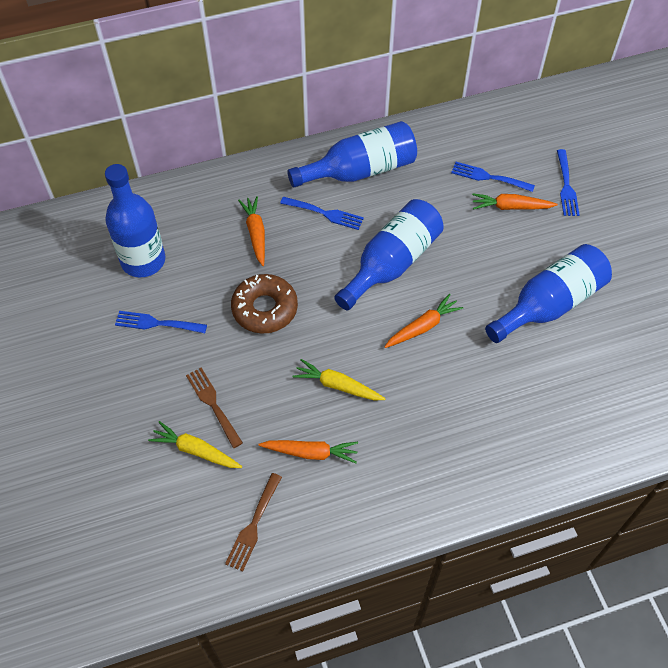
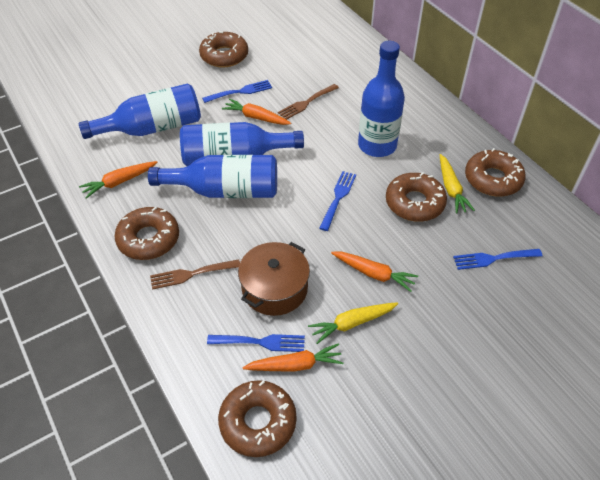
brown donut: 1 -> 5
brown pot: 0 -> 1

